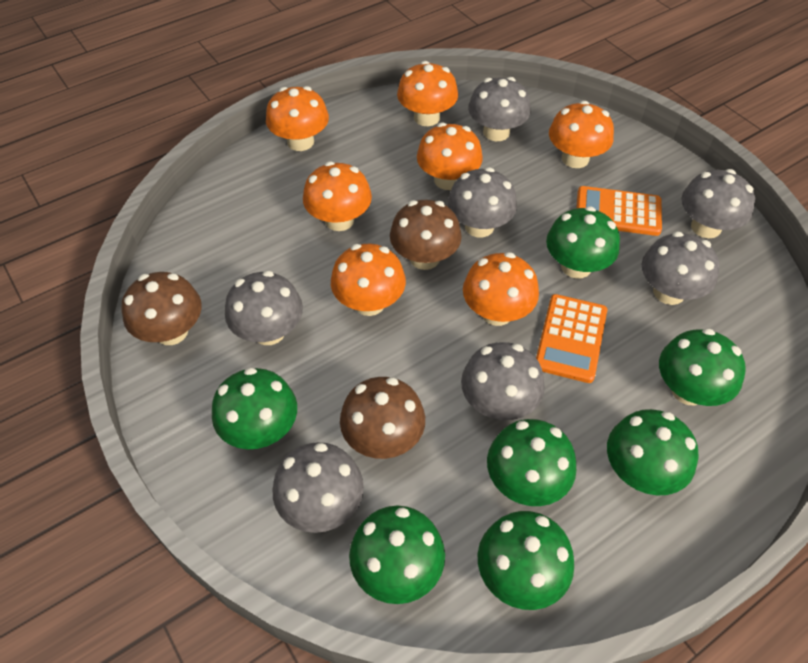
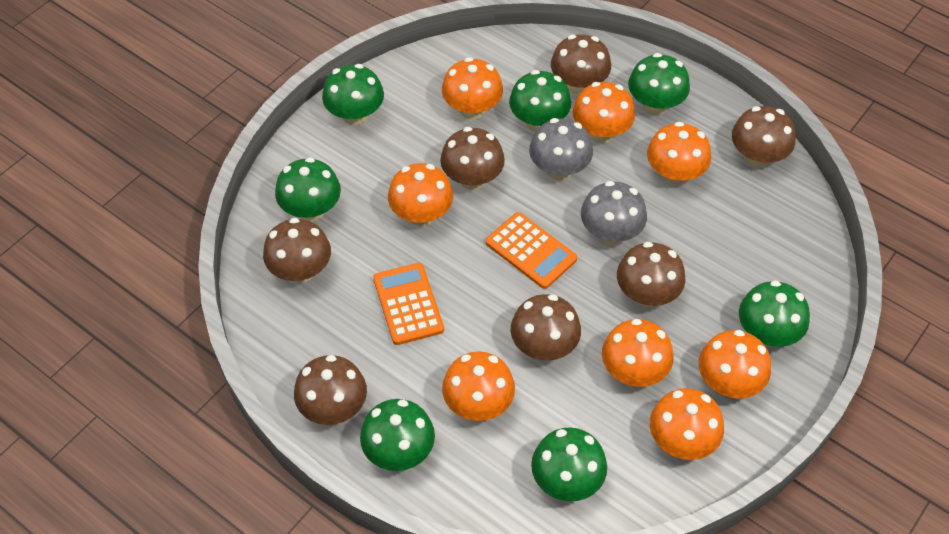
brown mushroom: 3 -> 7
grey mushroom: 7 -> 2
orange mushroom: 7 -> 8

